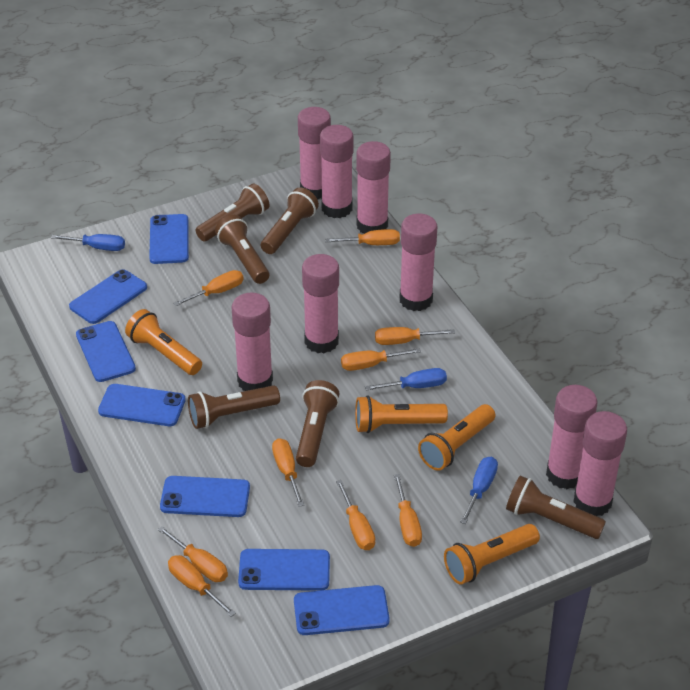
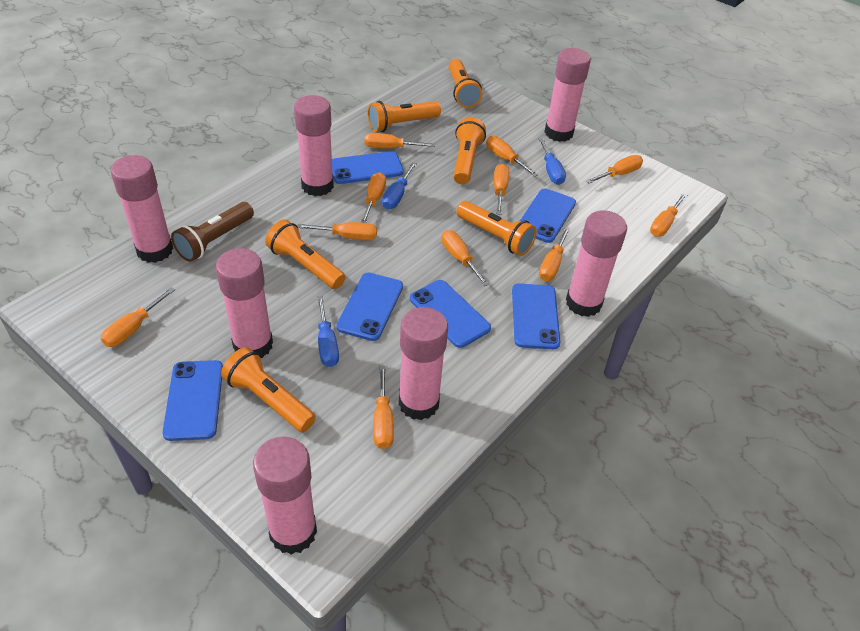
blue phone: 7 -> 6
brown flashlight: 6 -> 1
orange flashlight: 4 -> 6
orange screwdriver: 9 -> 11
pink glue stick: 8 -> 7

